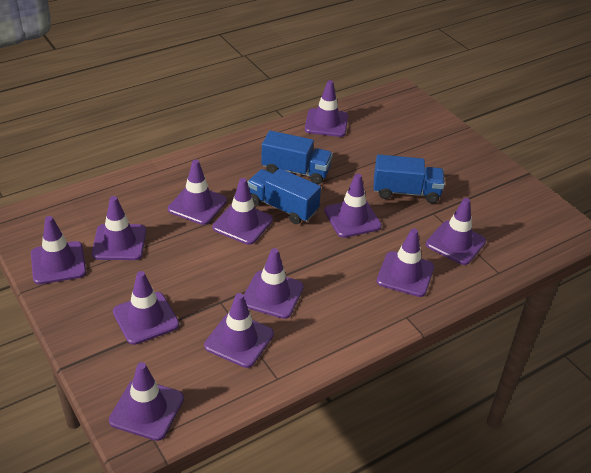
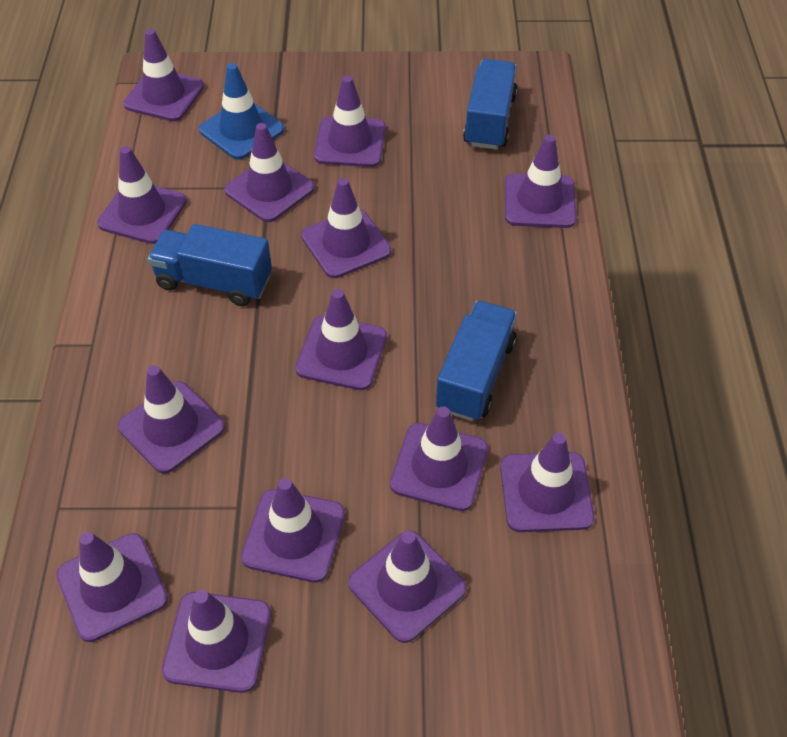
blue traffic cone: 0 -> 1
purple traffic cone: 12 -> 14

